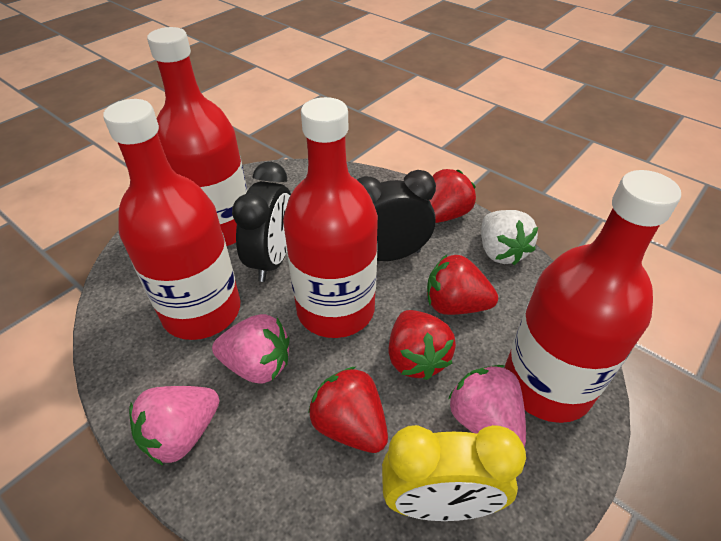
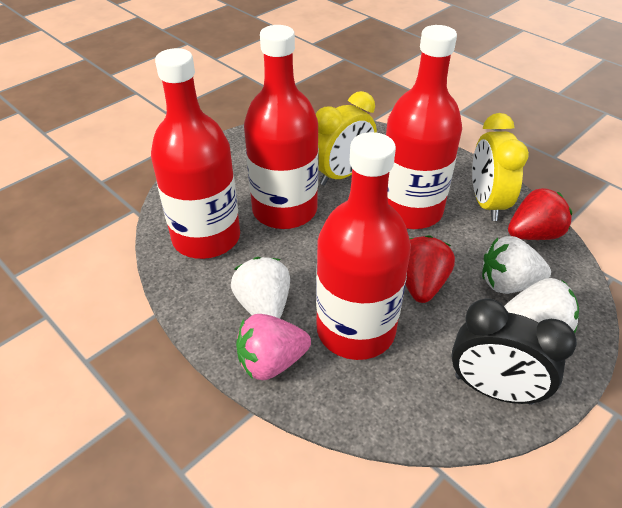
black clock: 2 -> 1
pink strawberry: 3 -> 1
red strawberry: 4 -> 2
white strawberry: 1 -> 3
yellow clock: 1 -> 2

